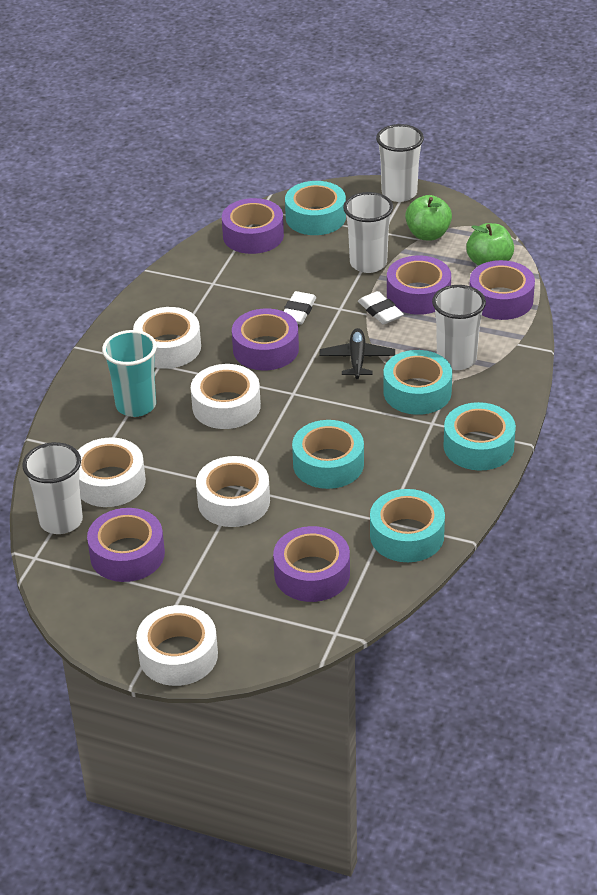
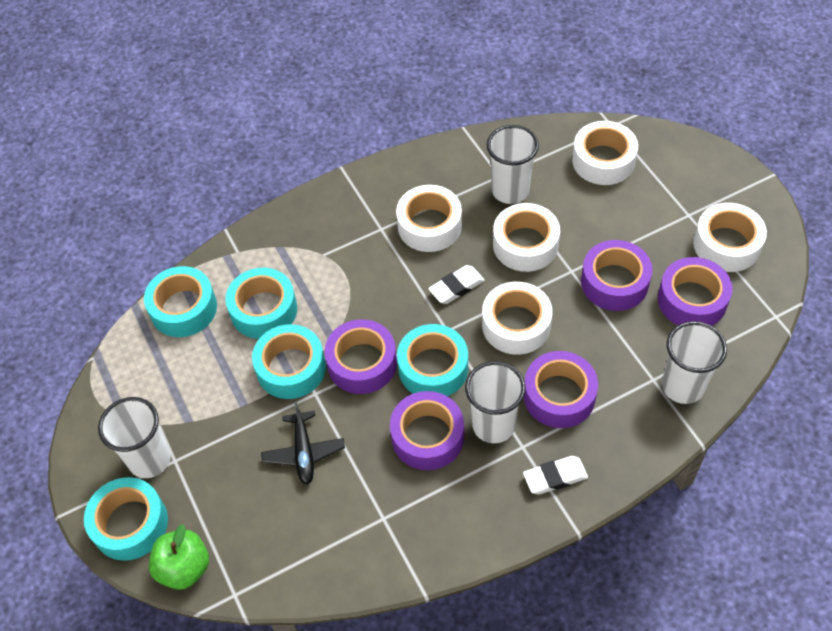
green apple: 2 -> 1
purple tape: 6 -> 5
turquoise cup: 1 -> 0

